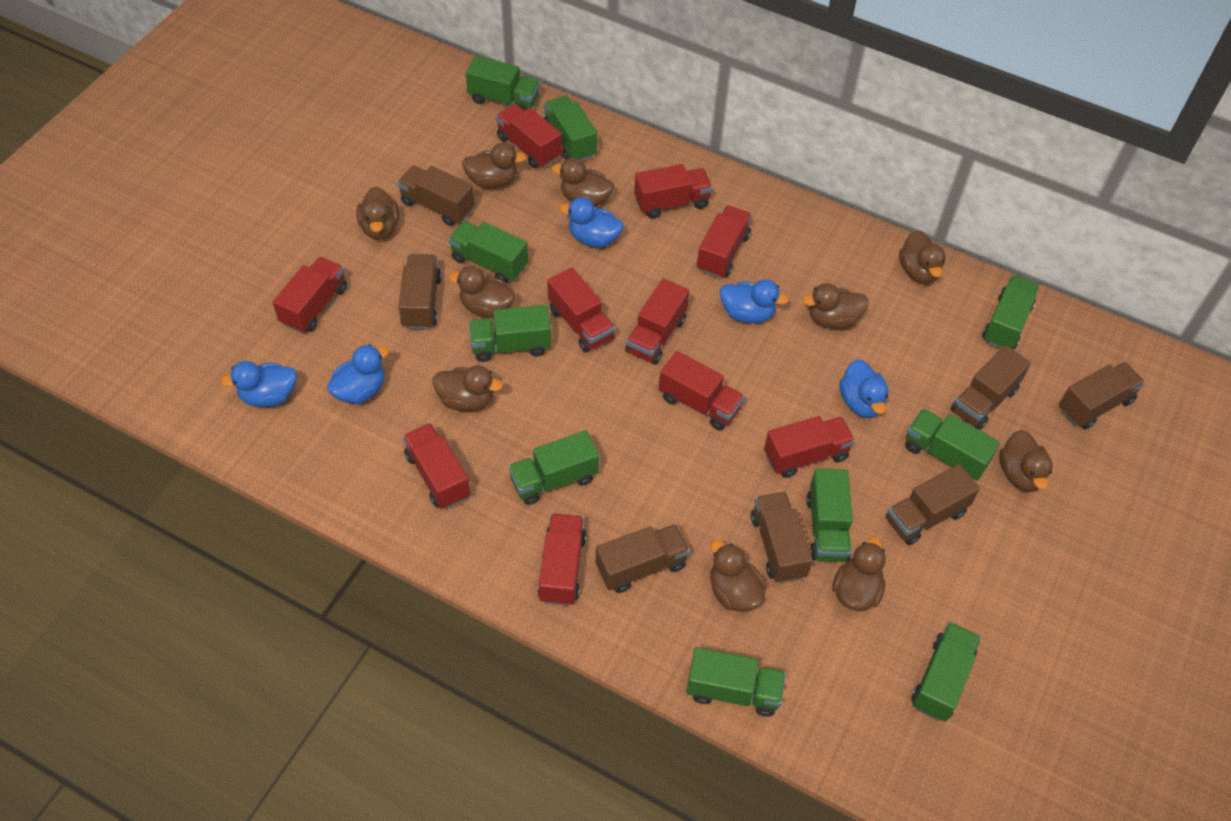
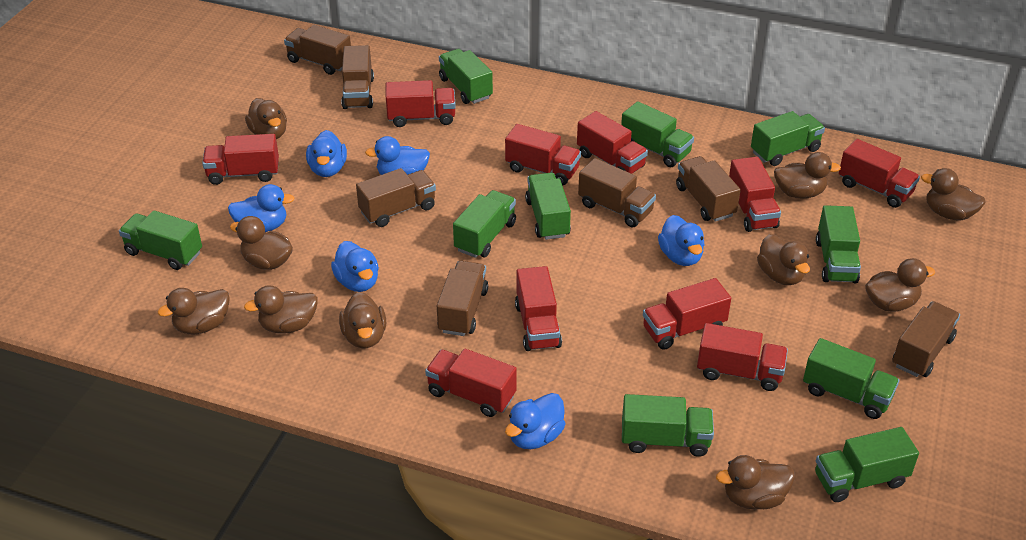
blue duck: 5 -> 6

